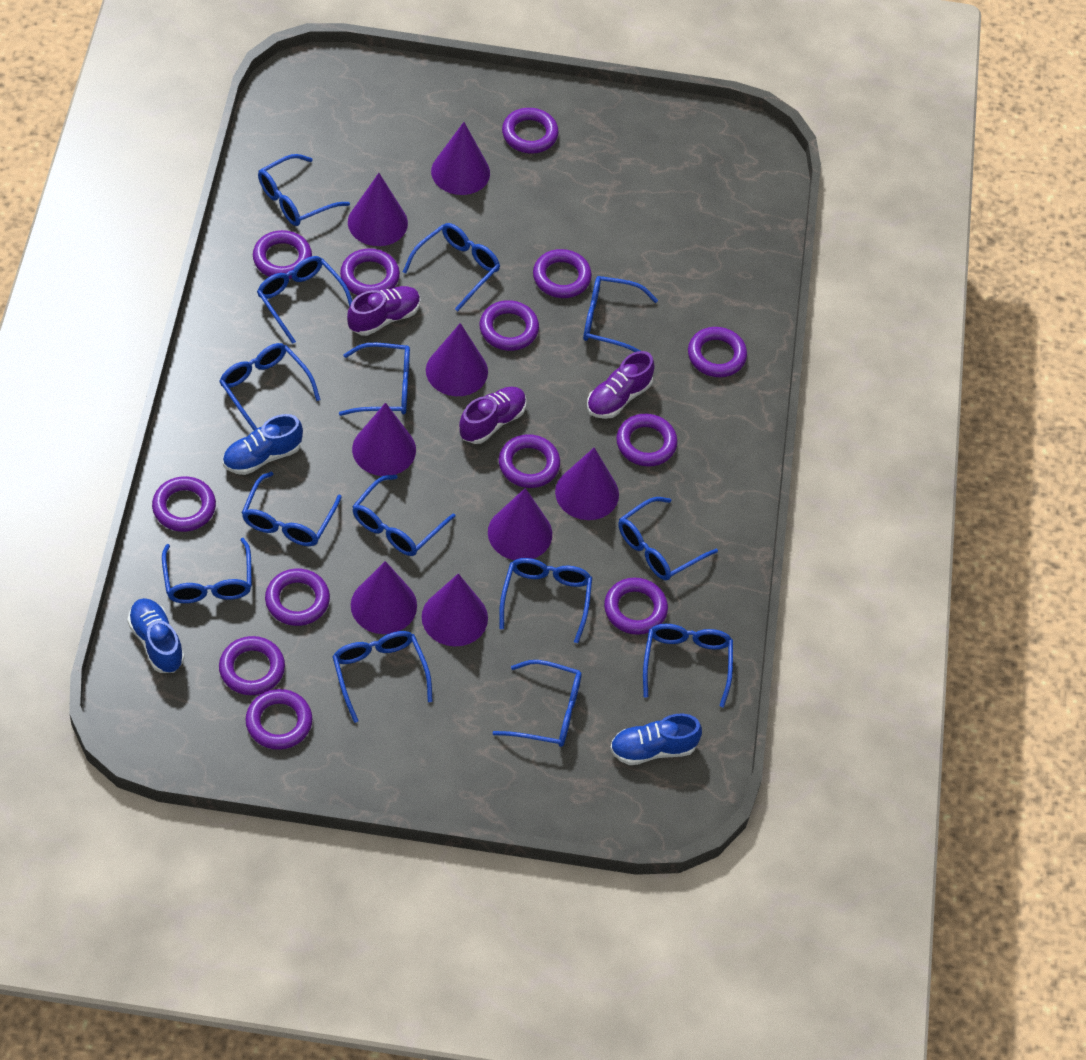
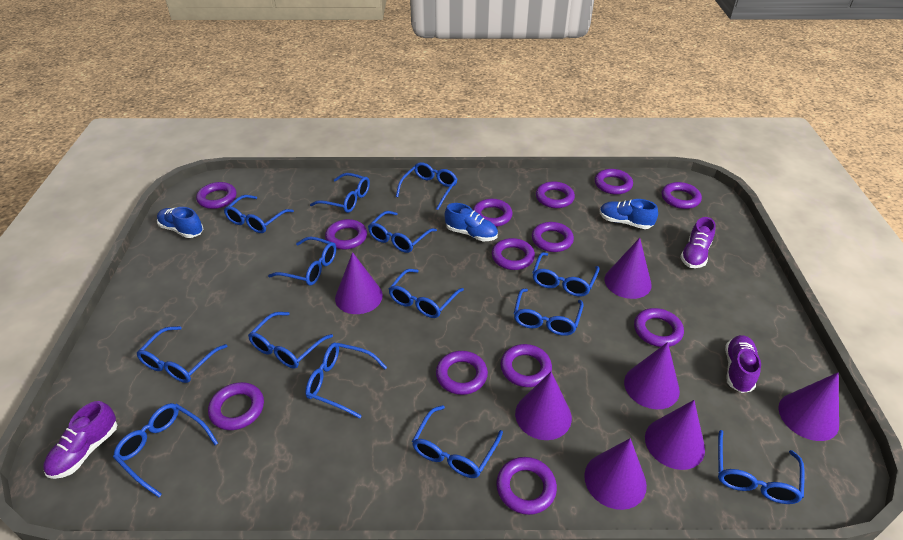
purple cone: 8 -> 7

